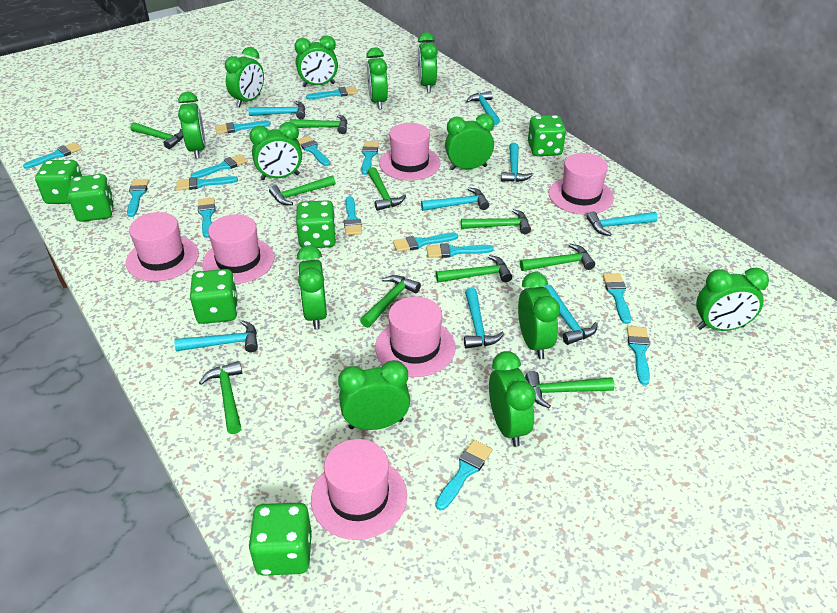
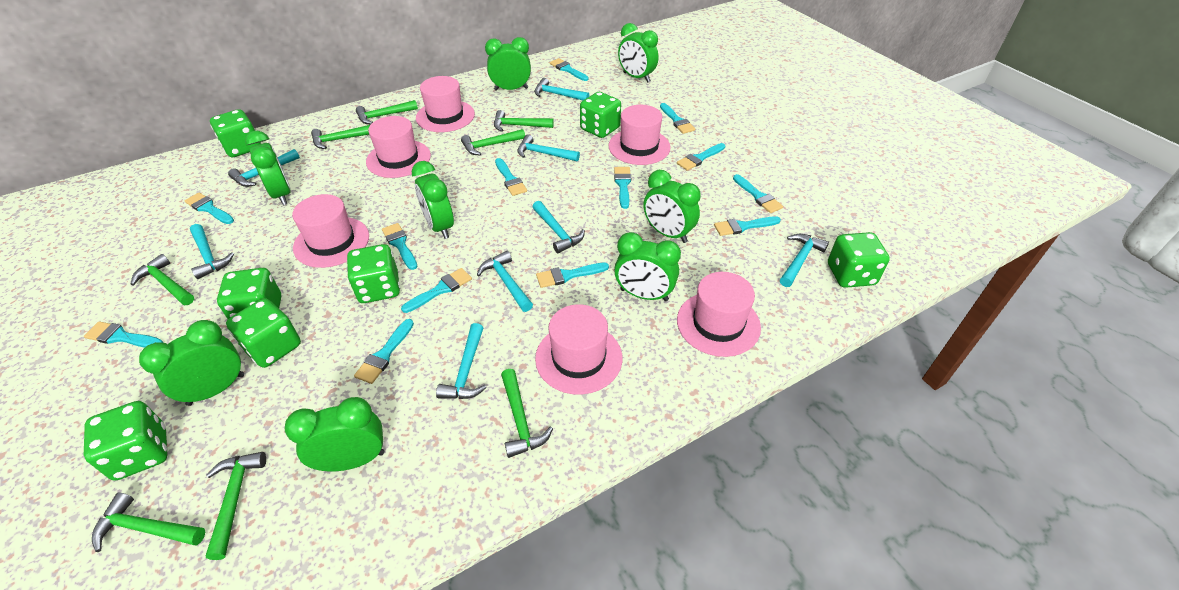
green clock: 12 -> 8
green dice: 6 -> 7
green hammer: 10 -> 8
turquoise brush: 15 -> 13

